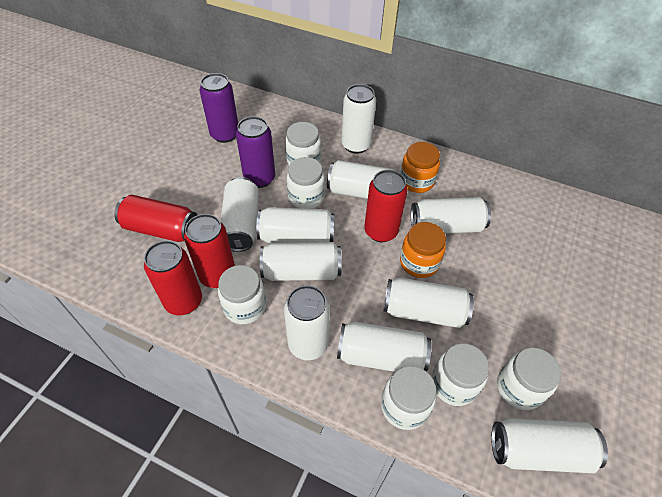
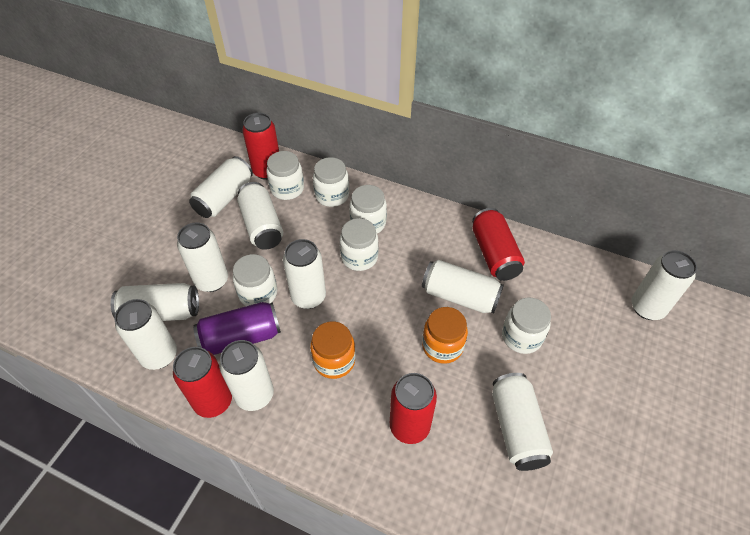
purple can: 2 -> 1

